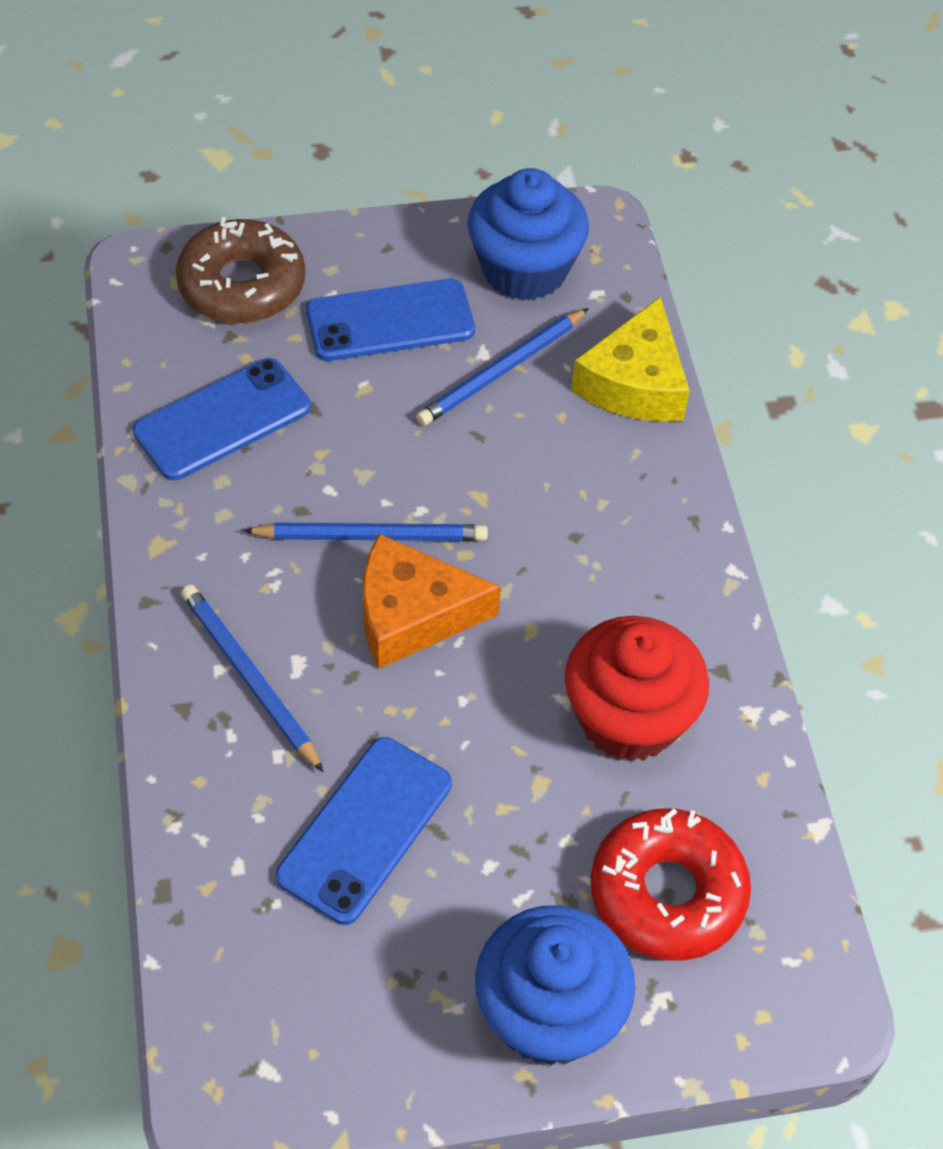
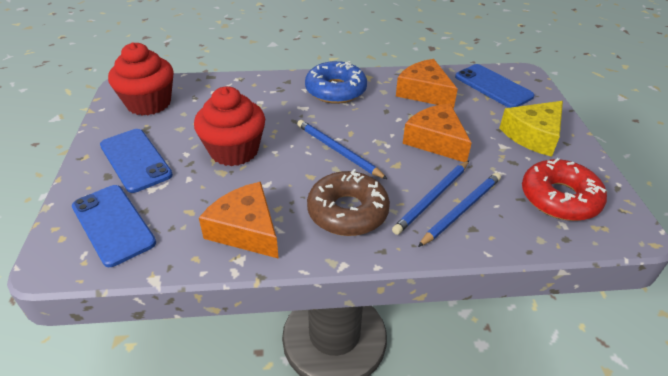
blue cupcake: 2 -> 0
blue donut: 0 -> 1
orange cheese: 1 -> 3
red cupcake: 1 -> 2

